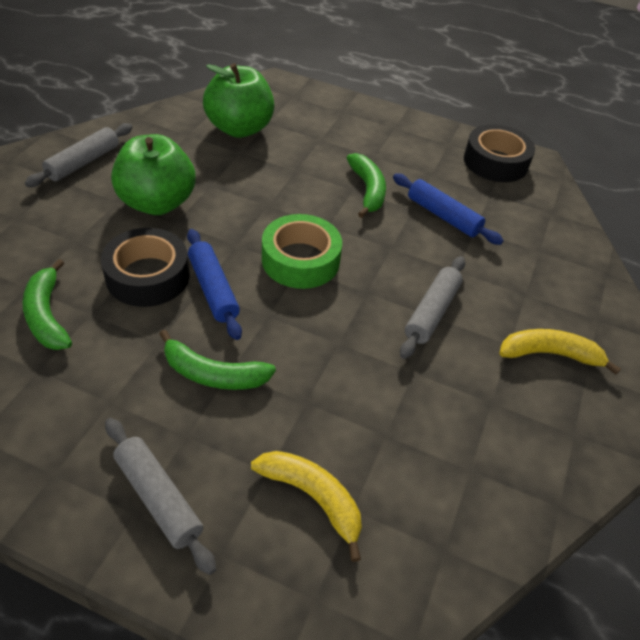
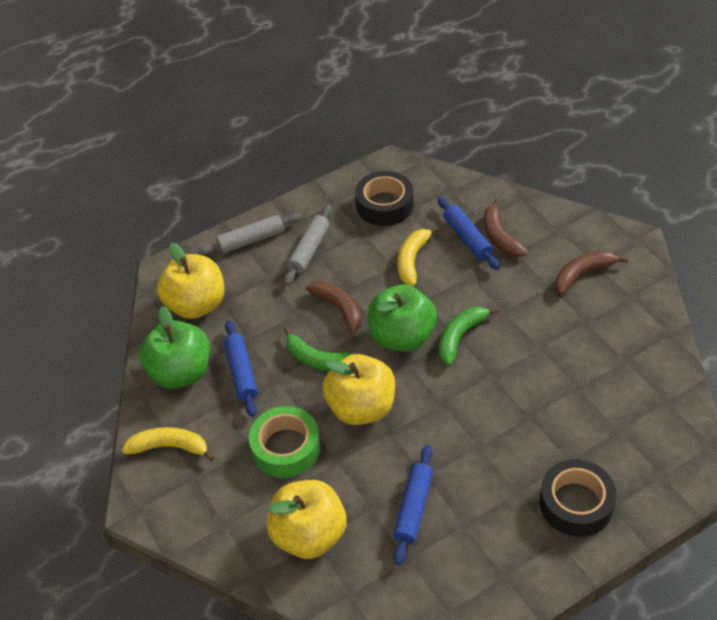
blue rolling pin: 2 -> 3
brown banana: 0 -> 3
green banana: 3 -> 2
grey rolling pin: 3 -> 2
yellow apple: 0 -> 3

